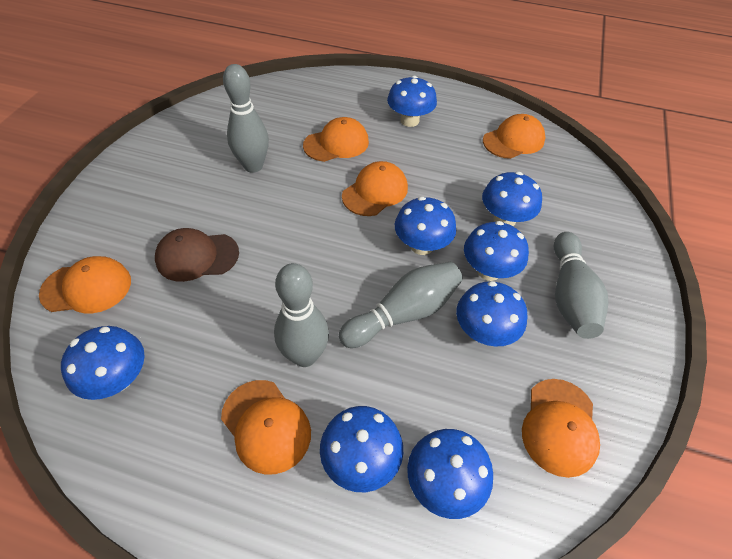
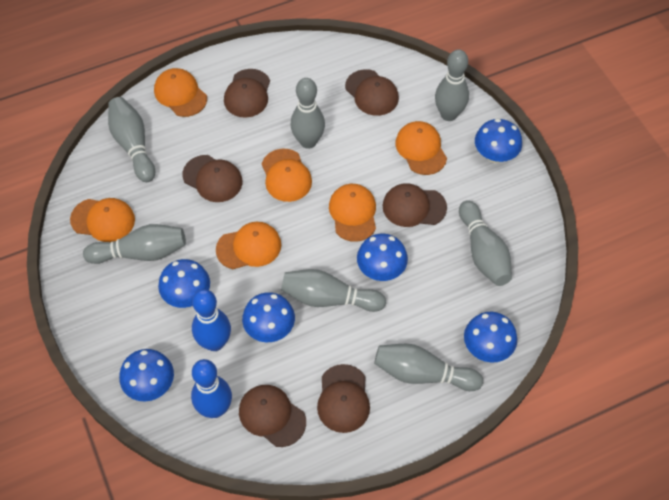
blue bowling pin: 0 -> 2
blue mushroom: 8 -> 6
brown cap: 1 -> 6
grey bowling pin: 4 -> 7

